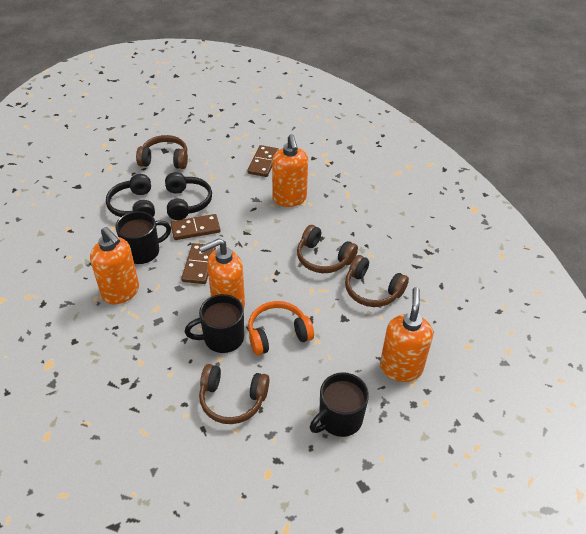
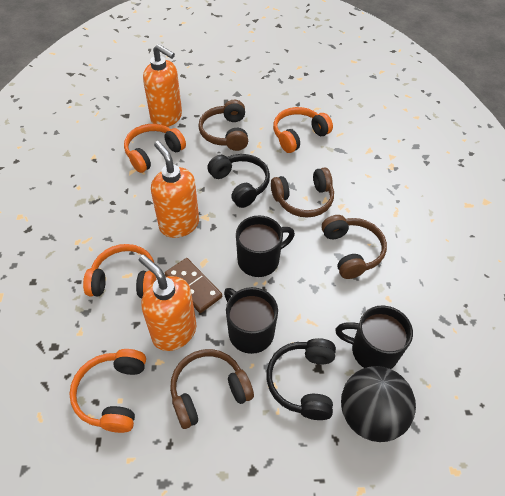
black ball: 0 -> 1
brown domino: 3 -> 1
orange headphones: 1 -> 4
orange soap dispenser: 4 -> 3

